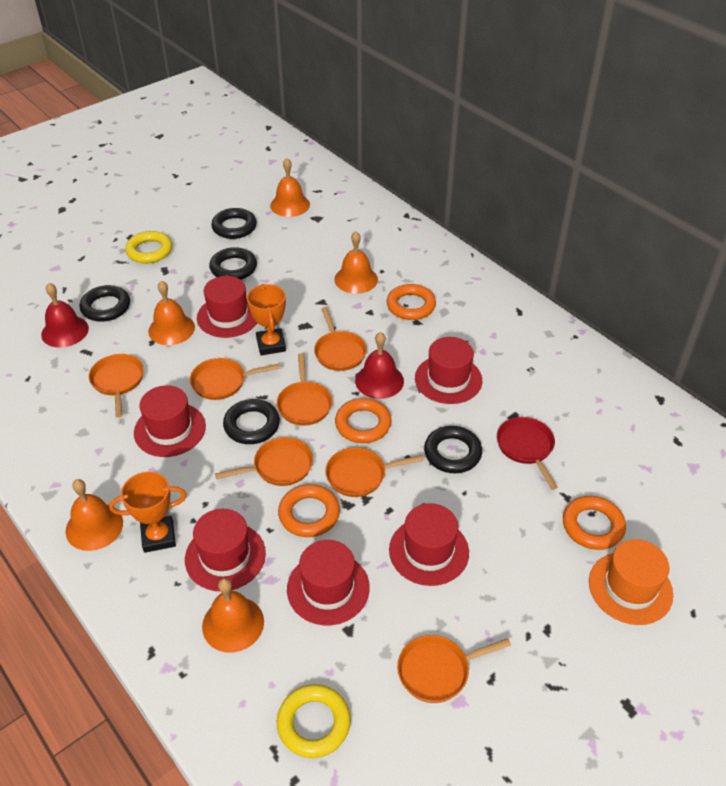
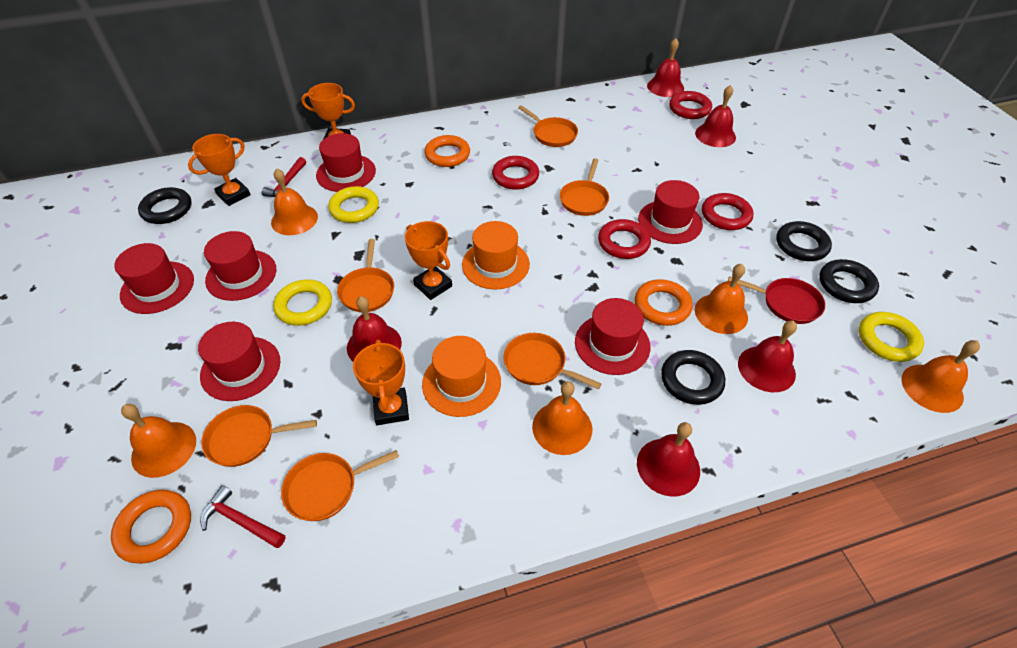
black ring: 5 -> 4
orange hat: 1 -> 2
orange pan: 7 -> 6
orange ring: 4 -> 3
orange trophy: 2 -> 4
red bell: 2 -> 5
red hammer: 0 -> 2
red ring: 0 -> 4
yellow ring: 2 -> 3

